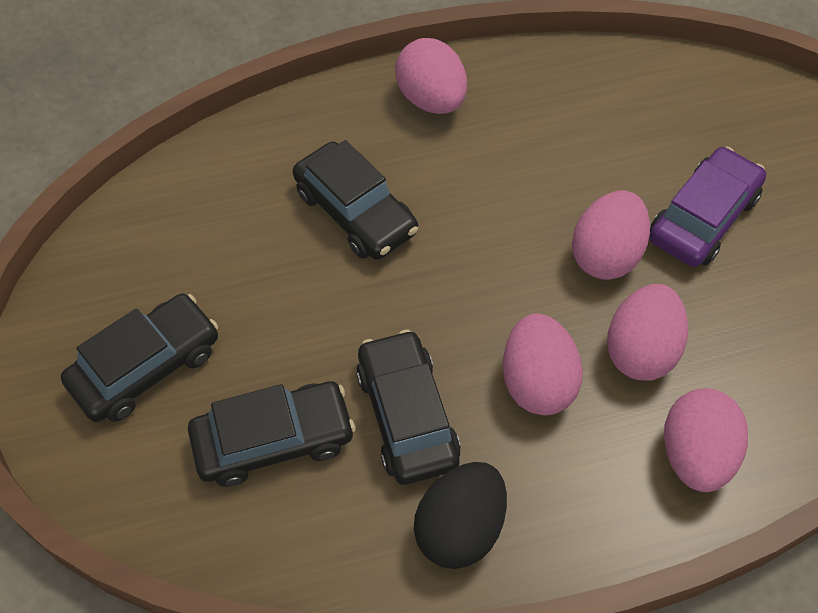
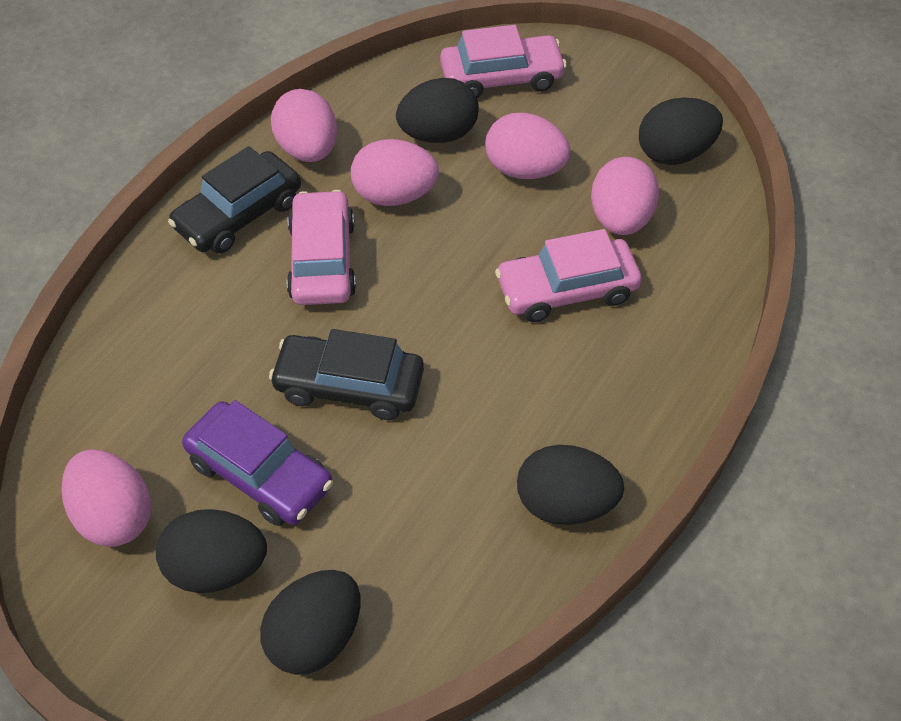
black car: 4 -> 2
black egg: 1 -> 5
pink car: 0 -> 3

